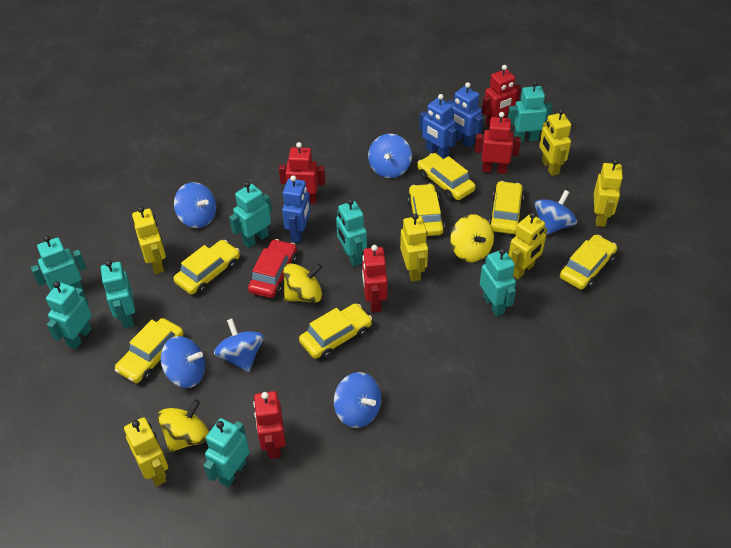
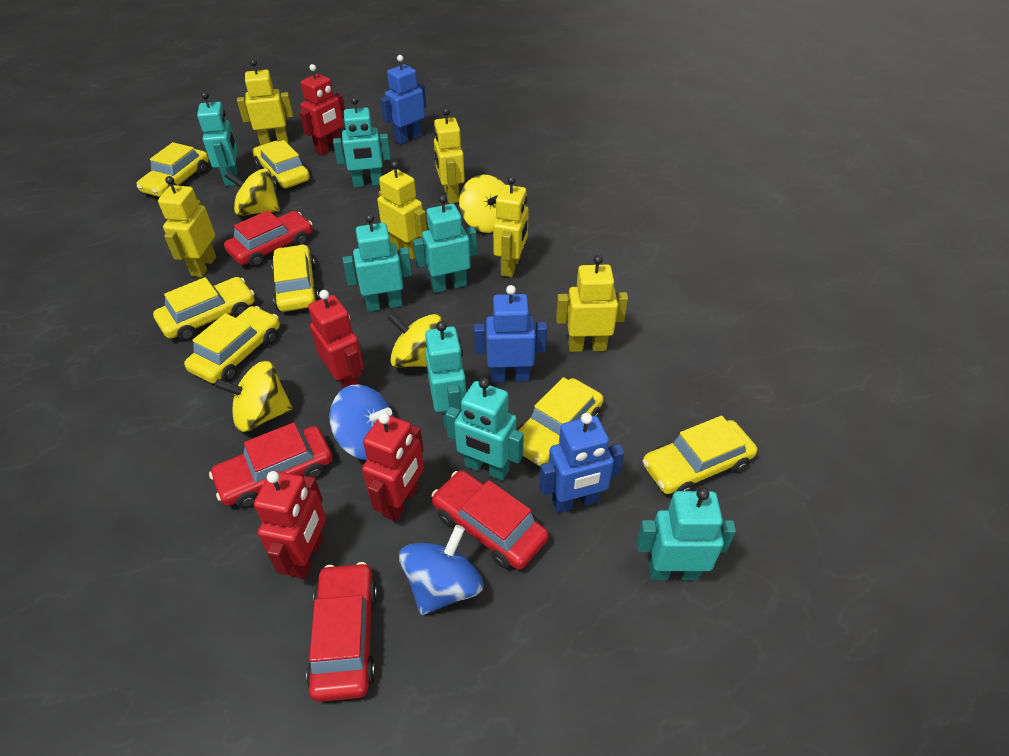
blue spinning top: 6 -> 2
red car: 1 -> 4
red robot: 5 -> 4
turquoise robot: 8 -> 7
yellow spinning top: 3 -> 4

